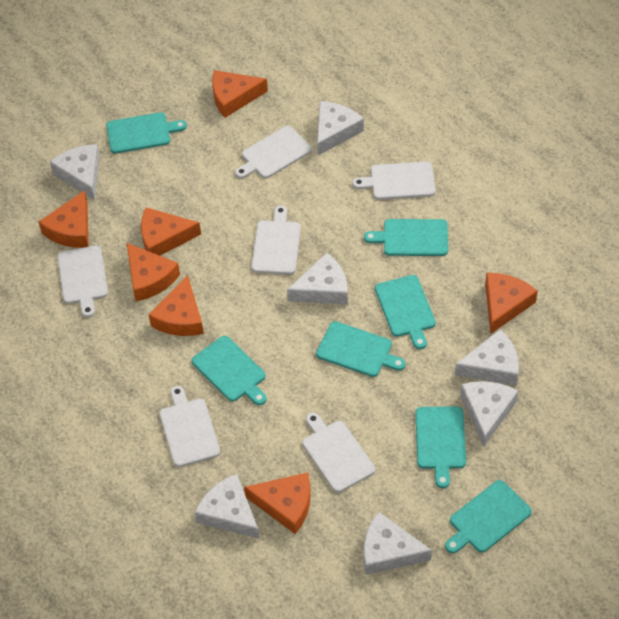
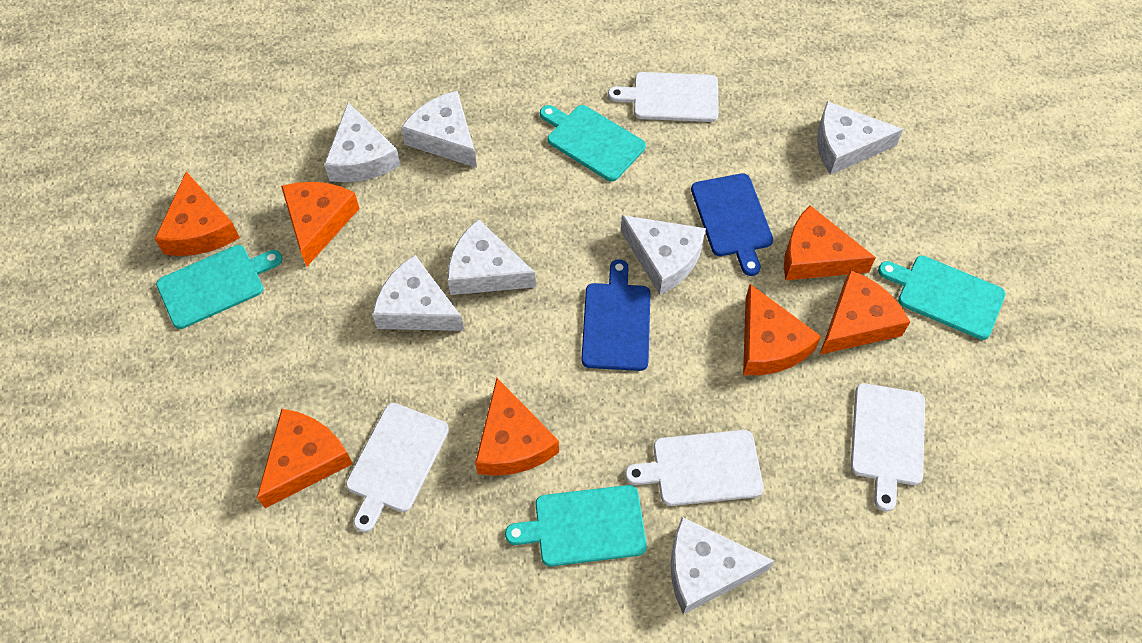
blue cutting board: 0 -> 2
turquoise cutting board: 7 -> 4
white cutting board: 6 -> 4

